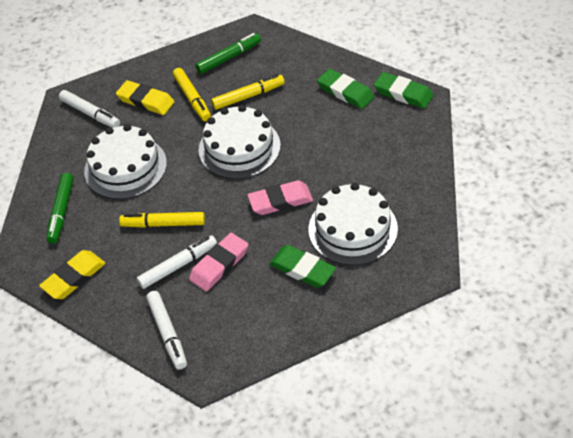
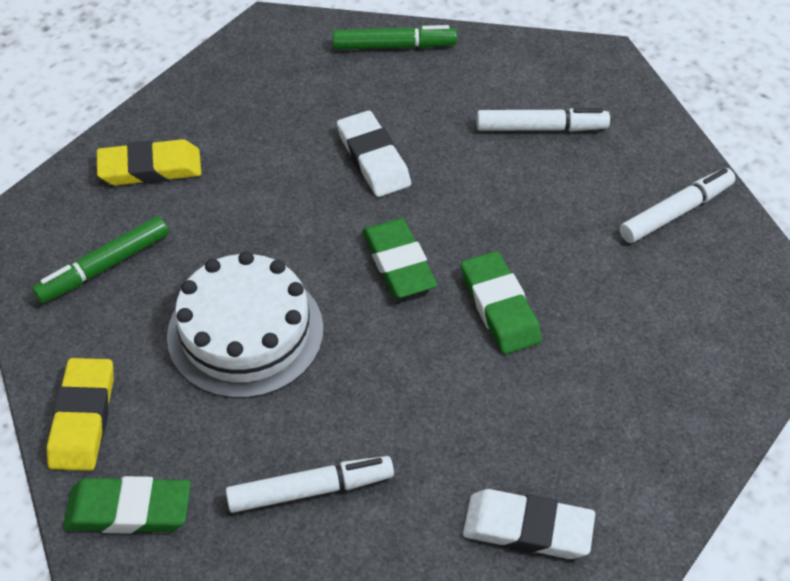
pink eraser: 2 -> 0
white cake: 3 -> 1
white eraser: 0 -> 2
yellow marker: 3 -> 0

